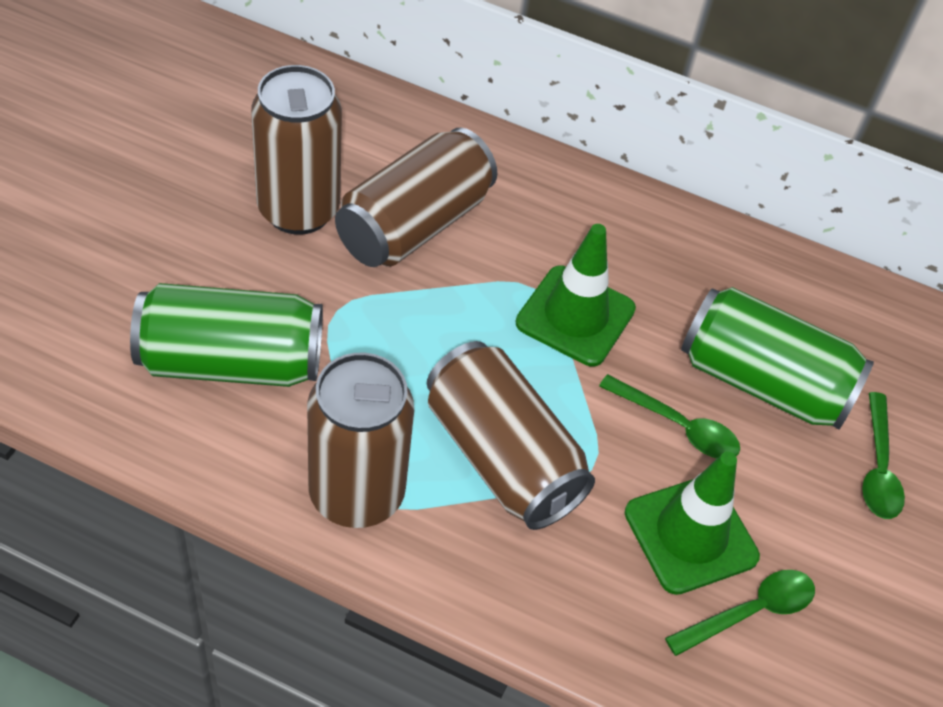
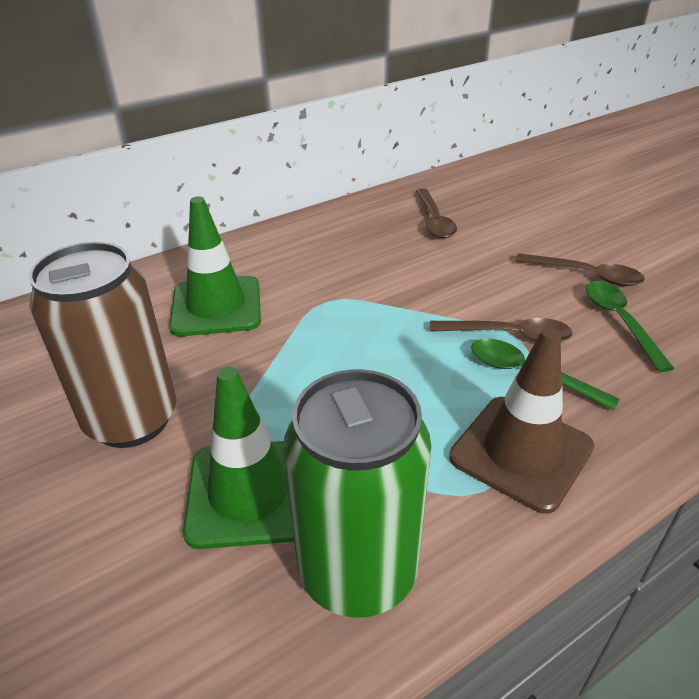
brown can: 4 -> 1
brown spoon: 0 -> 3
brown traffic cone: 0 -> 1
green can: 2 -> 1
green spoon: 3 -> 2

